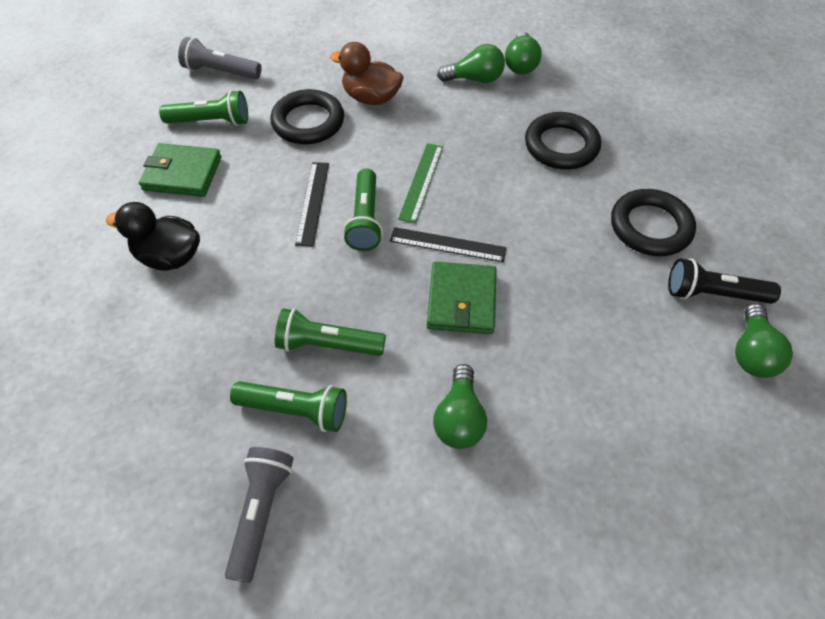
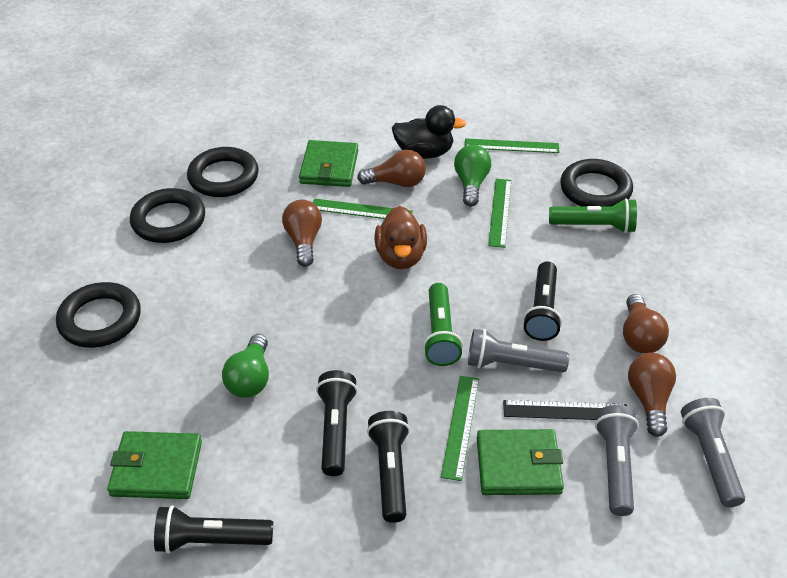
black flashlight: 1 -> 4
black ring: 3 -> 4
black ruler: 2 -> 1
brown light bulb: 0 -> 4
green flashlight: 4 -> 2
green light bulb: 4 -> 2
green ruler: 1 -> 4
green wallet: 2 -> 3
grey flashlight: 2 -> 3

